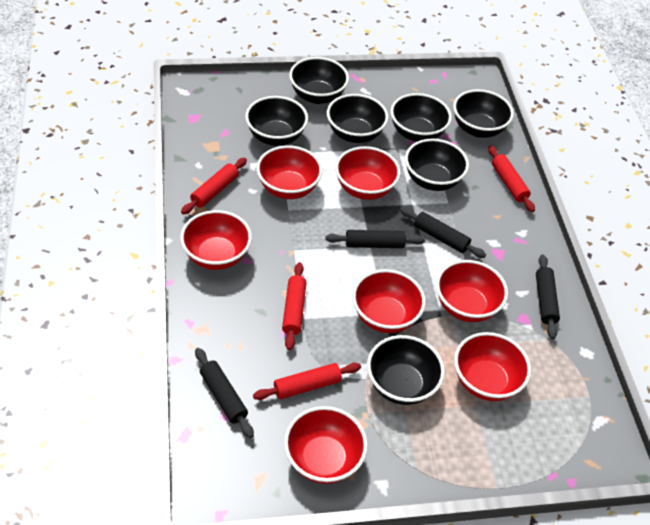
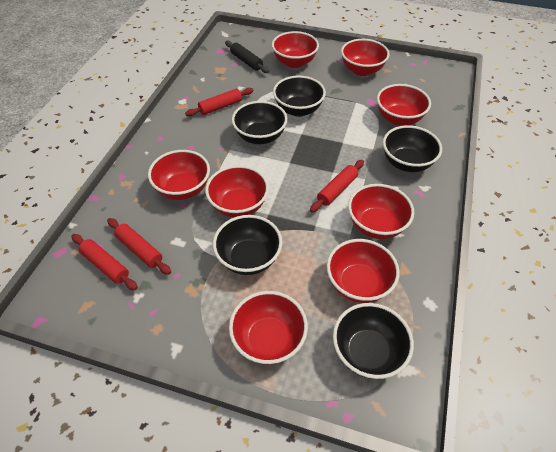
black bowl: 7 -> 5
black rolling pin: 4 -> 1
red bowl: 7 -> 8

